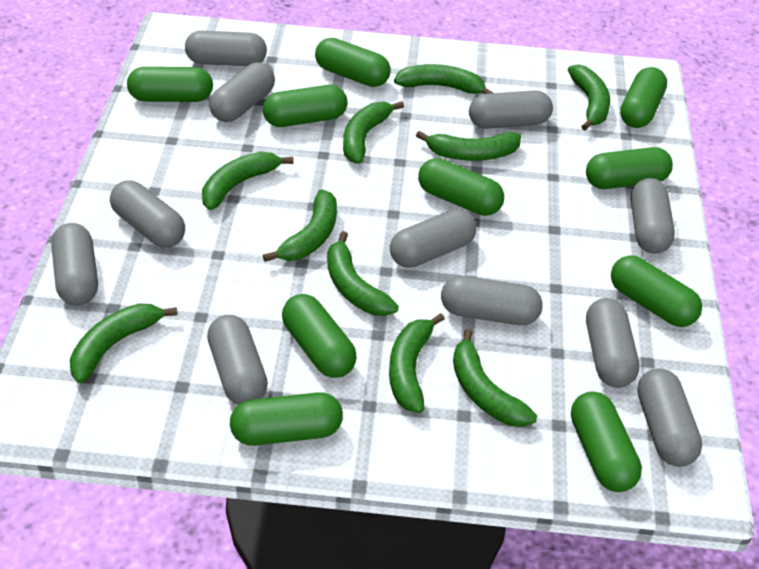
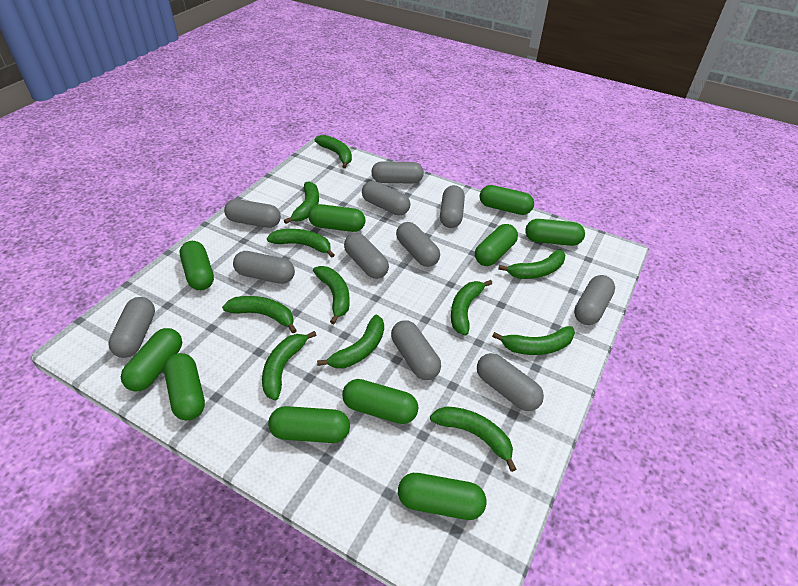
green banana: 10 -> 11

